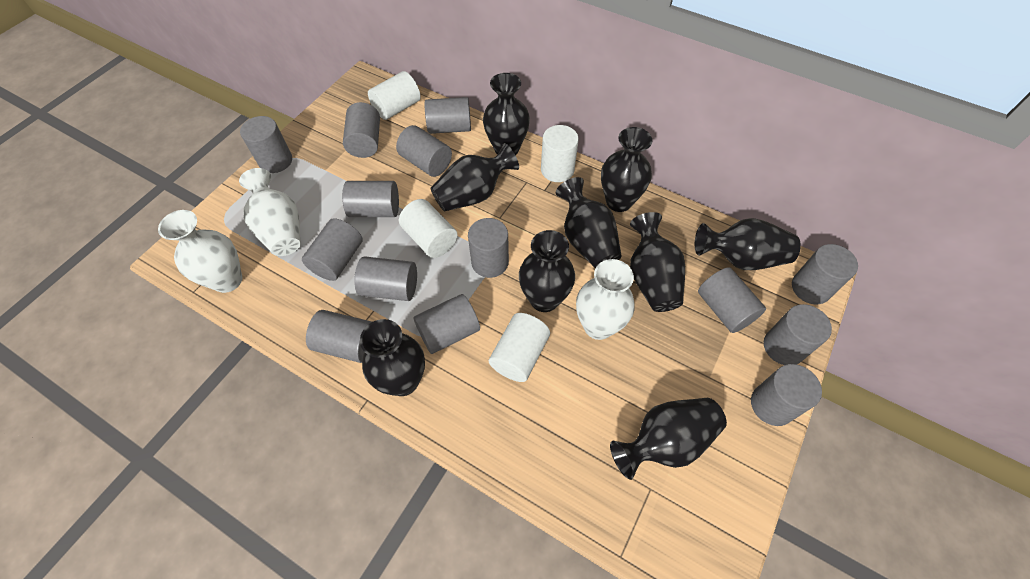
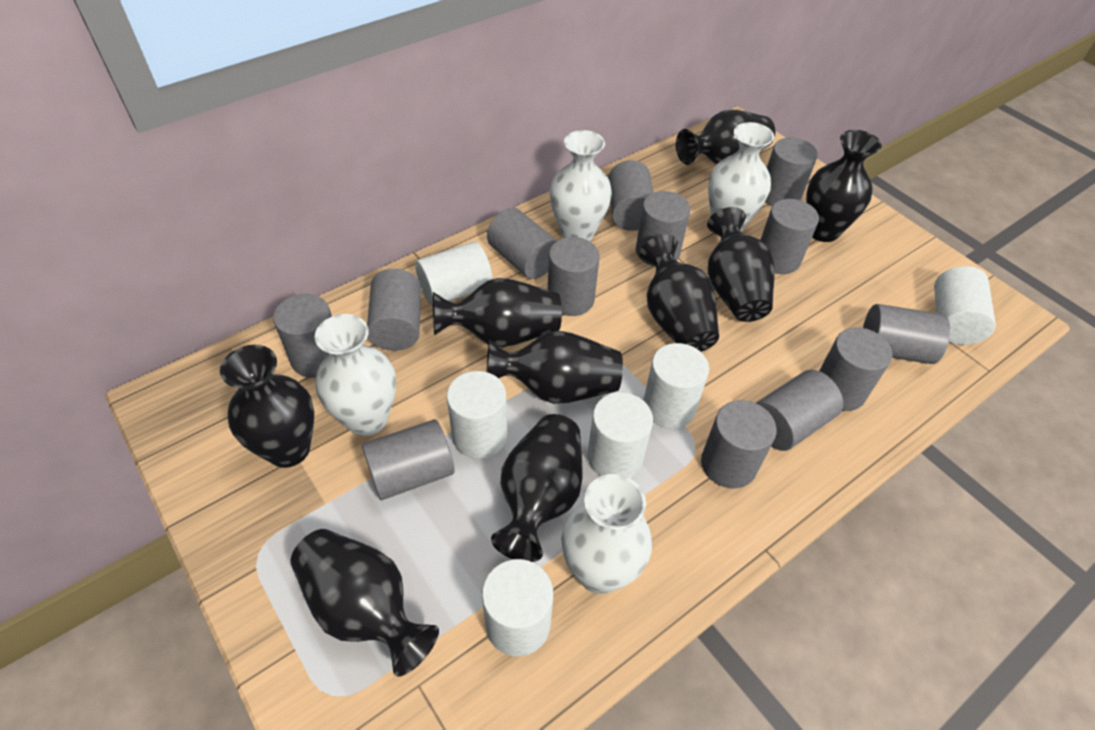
grey cylinder: 14 -> 13
white cylinder: 4 -> 6
white vase: 3 -> 4

